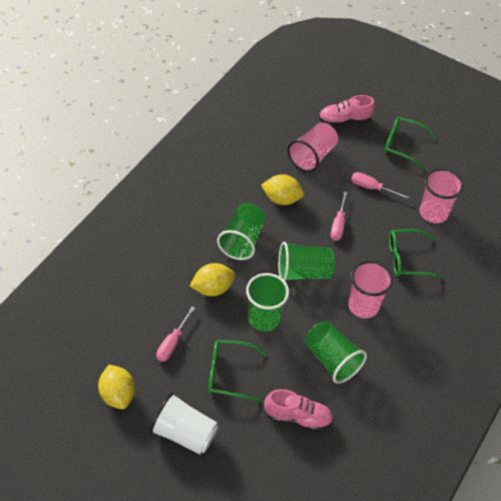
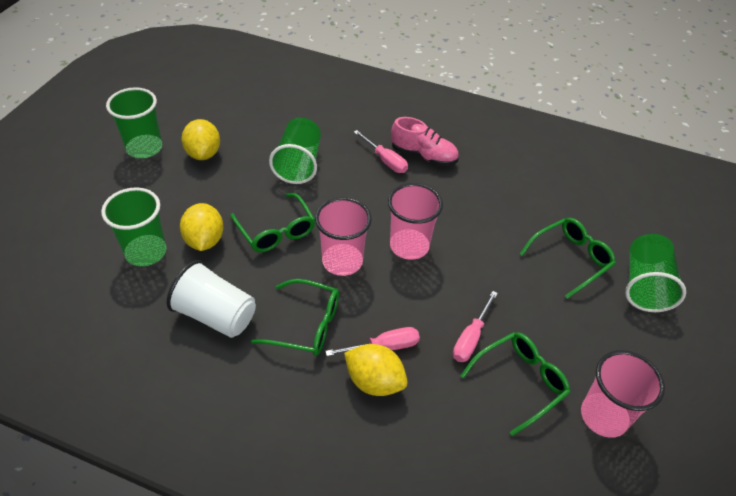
green glasses: 3 -> 4
pink shoe: 2 -> 1

